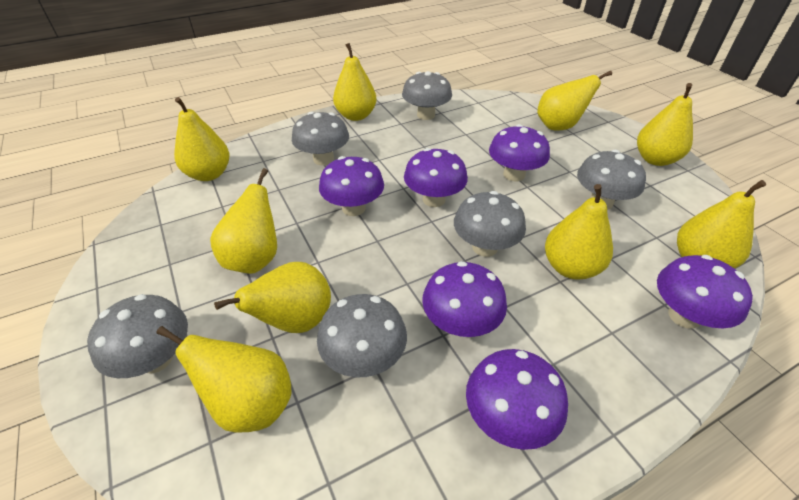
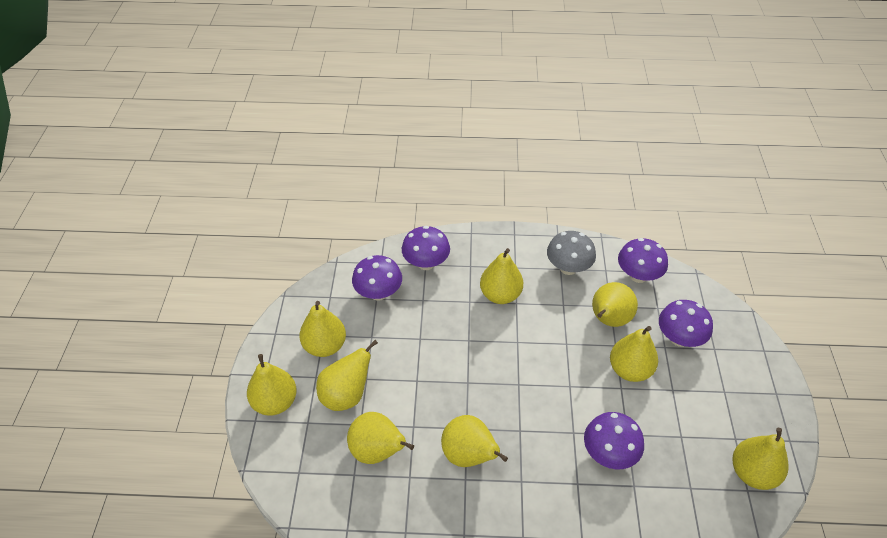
grey mushroom: 6 -> 1
purple mushroom: 6 -> 5

